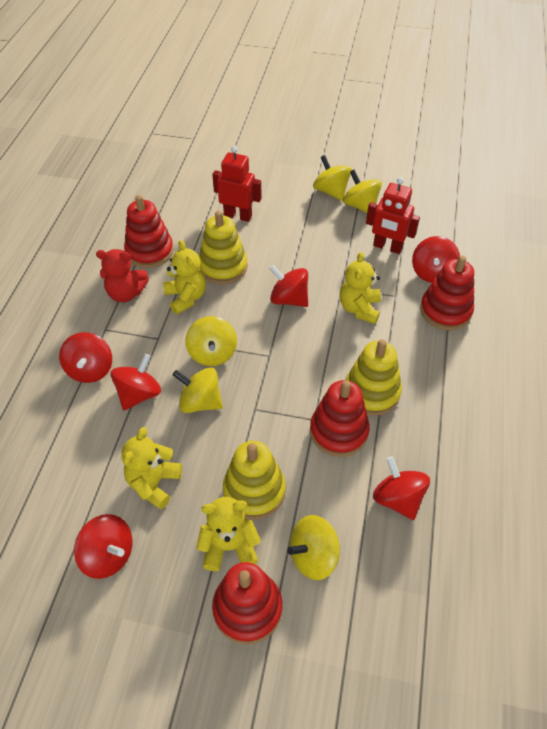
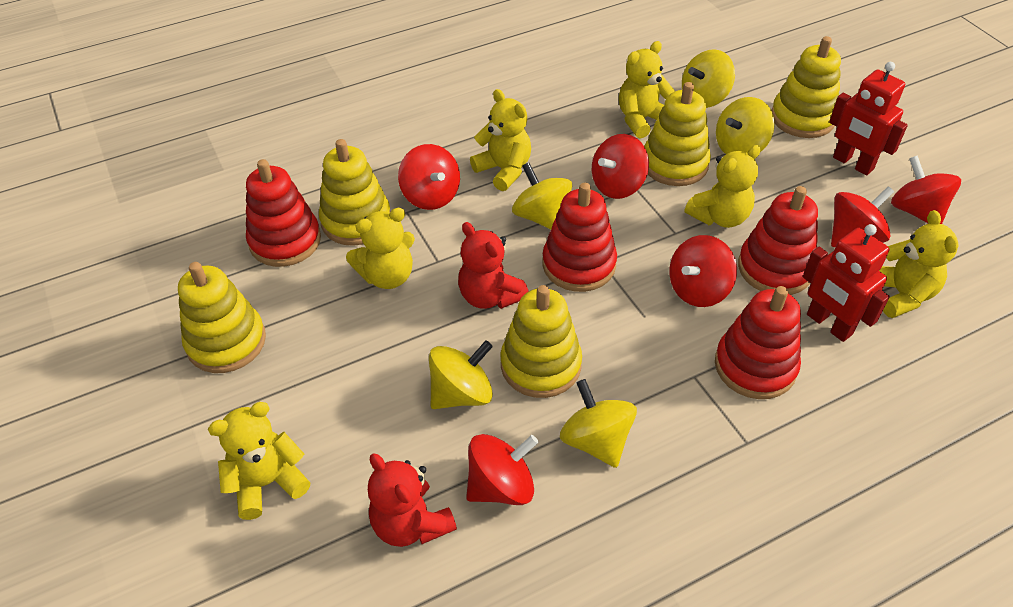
red teddy bear: 1 -> 2
yellow stacking toy: 3 -> 5
yellow teddy bear: 4 -> 6

